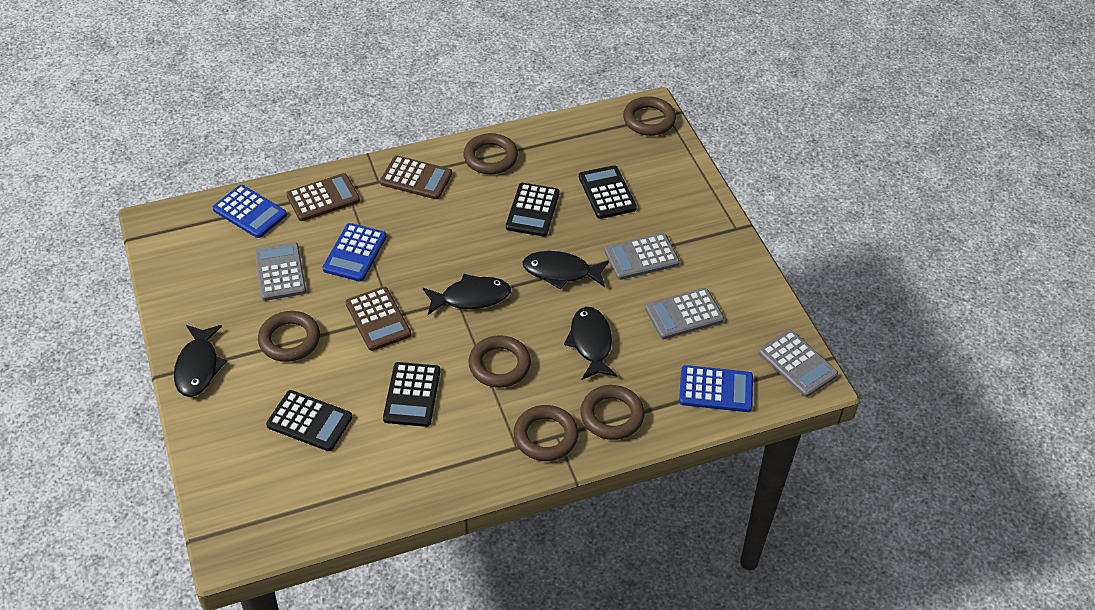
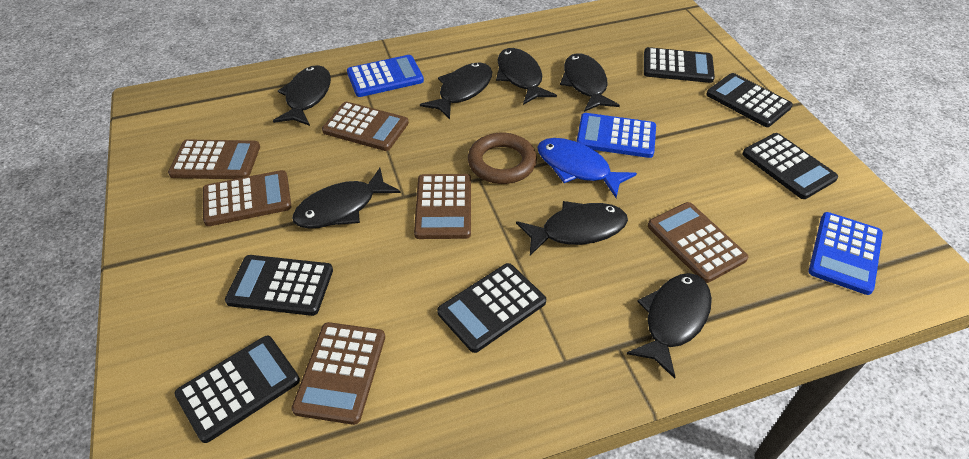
black calculator: 4 -> 6
black fish: 4 -> 7
blue fish: 0 -> 1
brown calculator: 3 -> 6
brown ring: 6 -> 1
grey calculator: 4 -> 0

